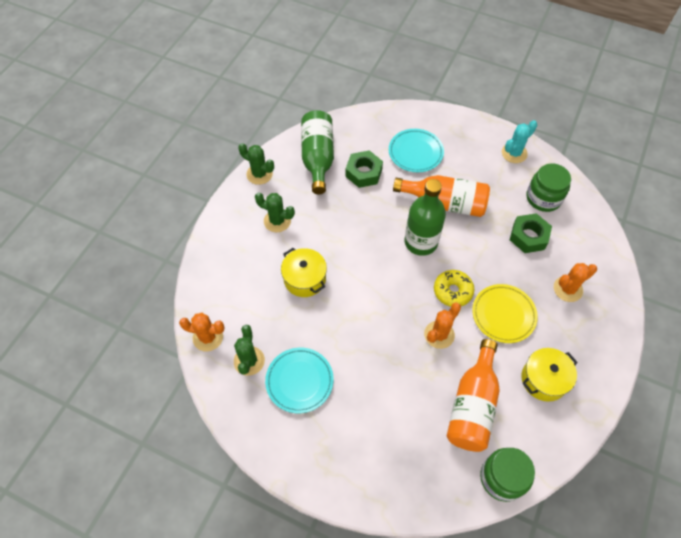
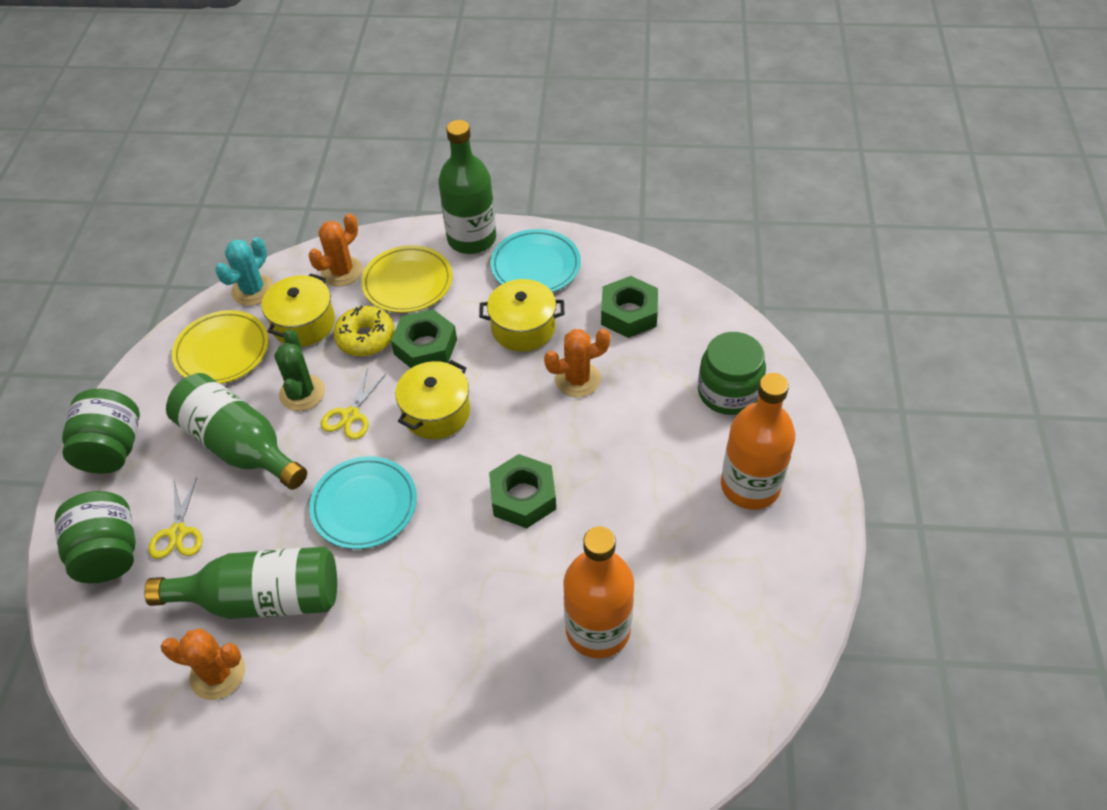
green bottle: 2 -> 3
green cactus: 3 -> 1
green jar: 2 -> 3
green nut: 2 -> 3
yellow plate: 1 -> 2
yellow pot: 2 -> 3
yellow scissors: 0 -> 2

